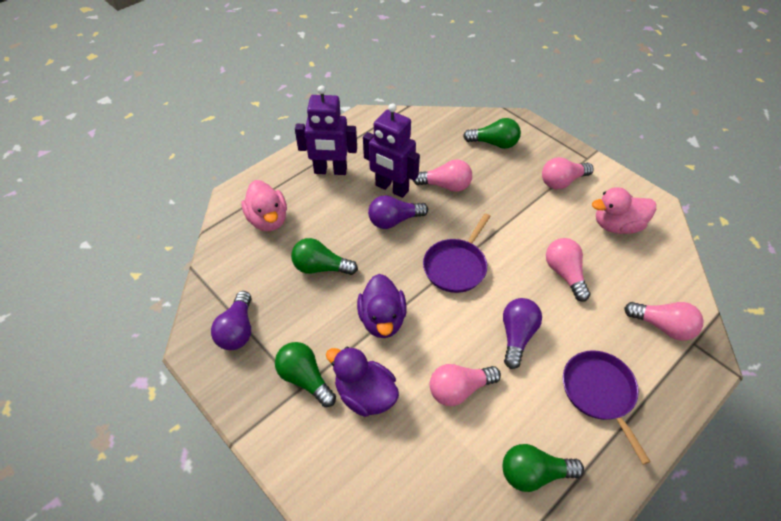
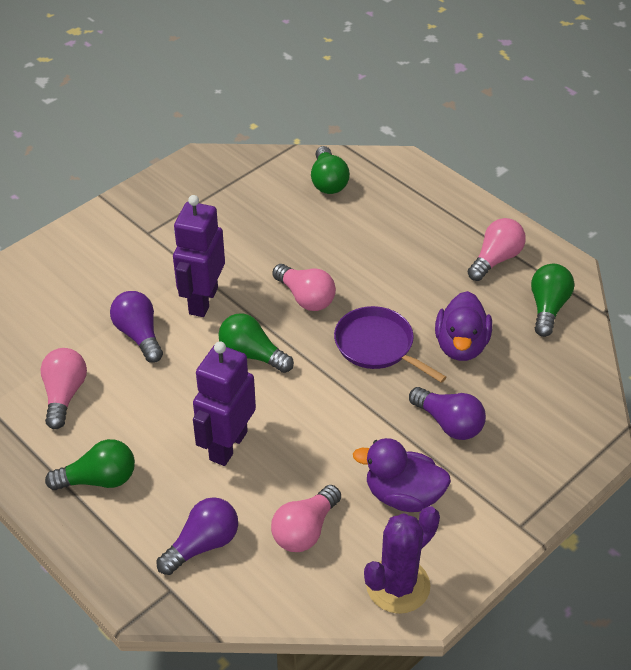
pink duck: 2 -> 0
pink light bulb: 5 -> 4
purple cactus: 0 -> 1
purple pan: 2 -> 1

